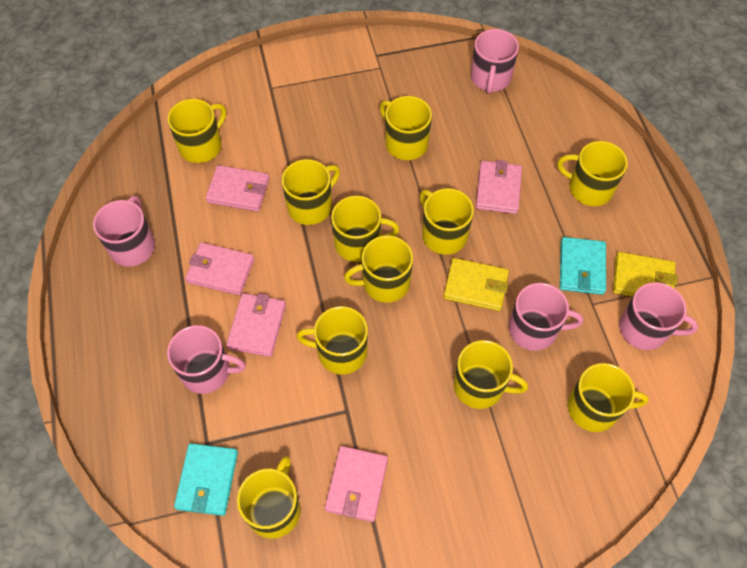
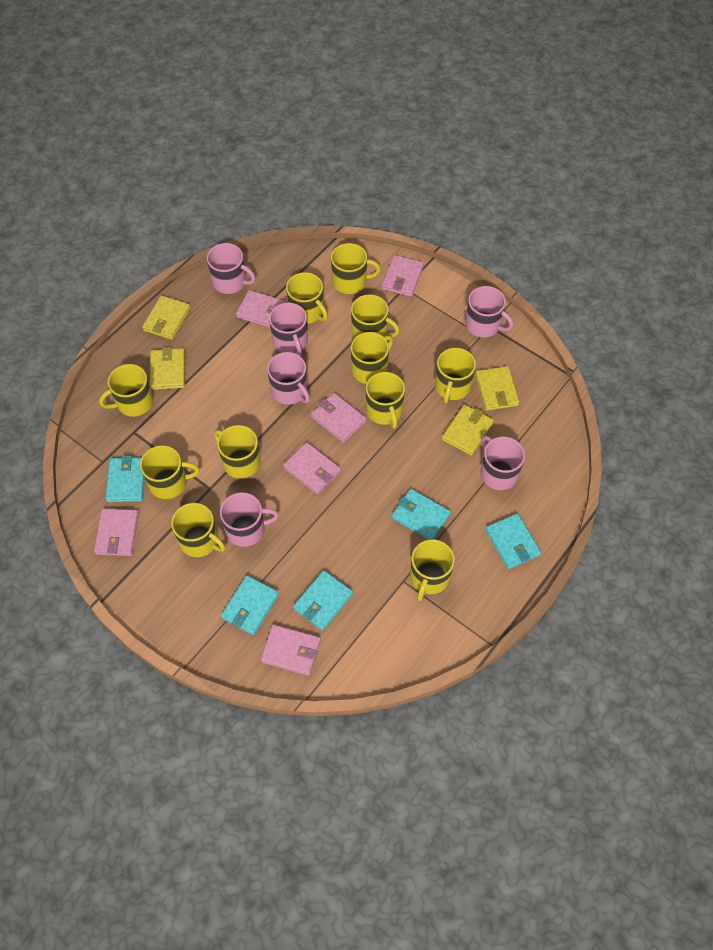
pink mug: 5 -> 6
pink wallet: 5 -> 6
turquoise wallet: 2 -> 5
yellow wallet: 2 -> 4

